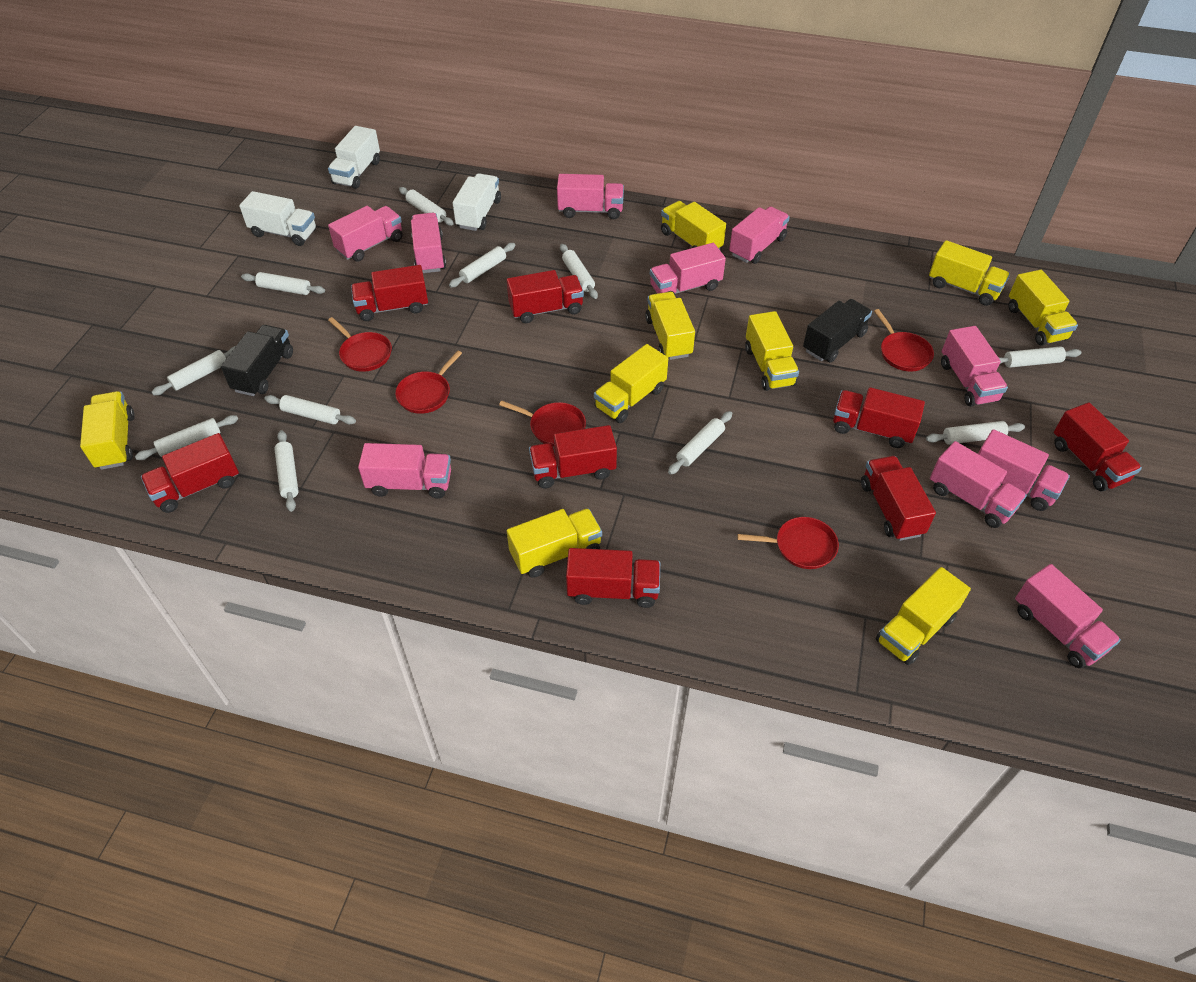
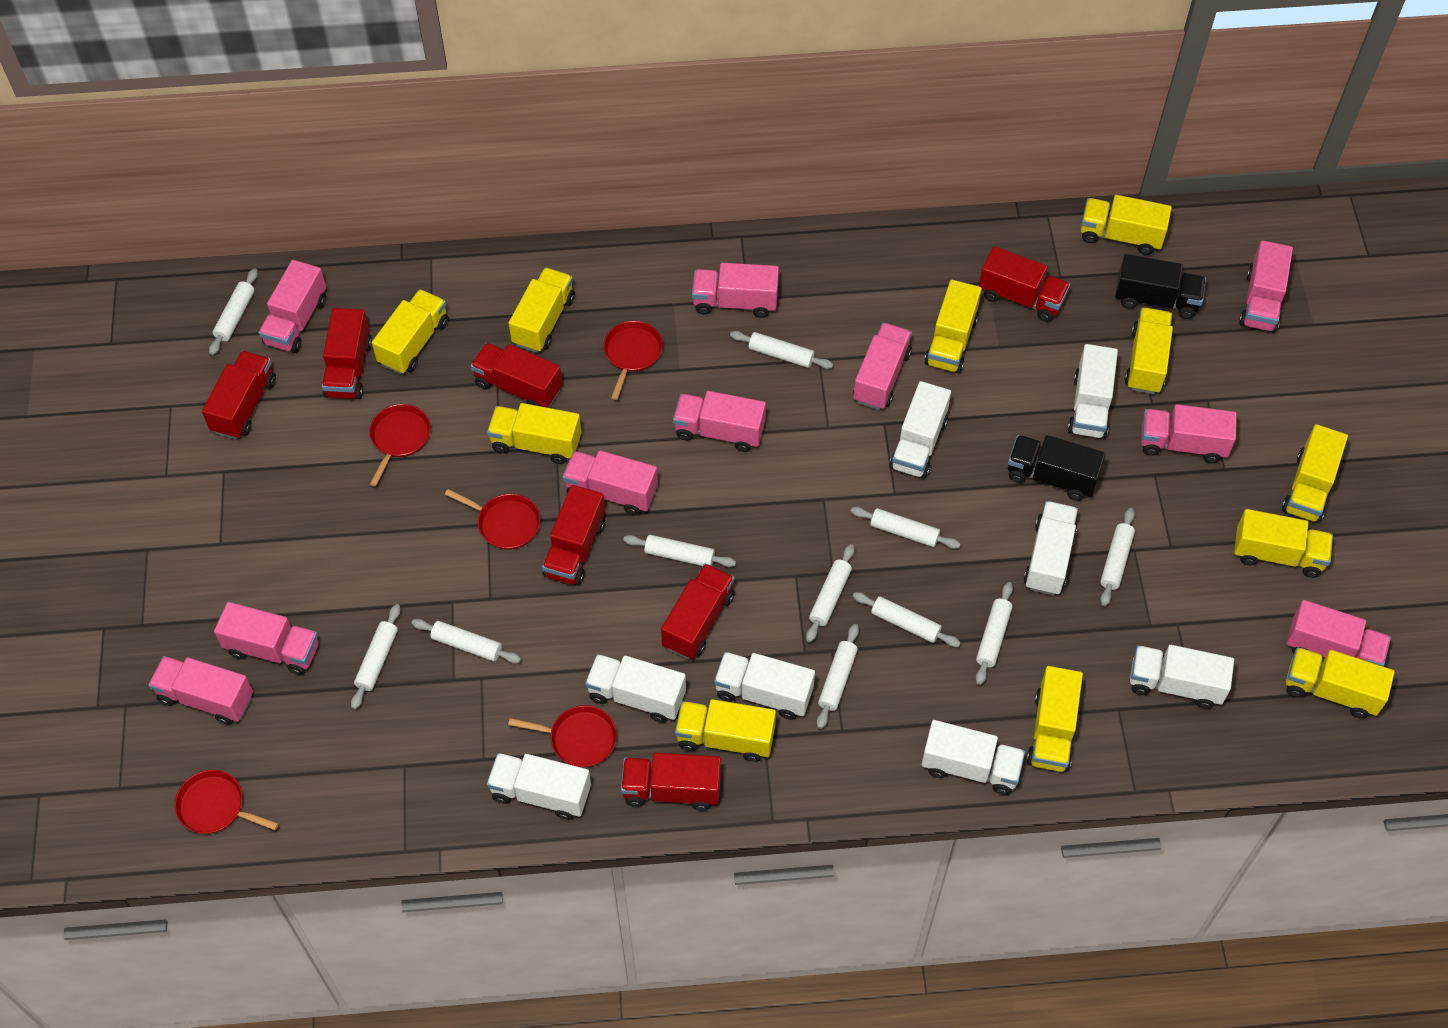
red truck: 8 -> 7
white truck: 3 -> 8
yellow truck: 9 -> 11

